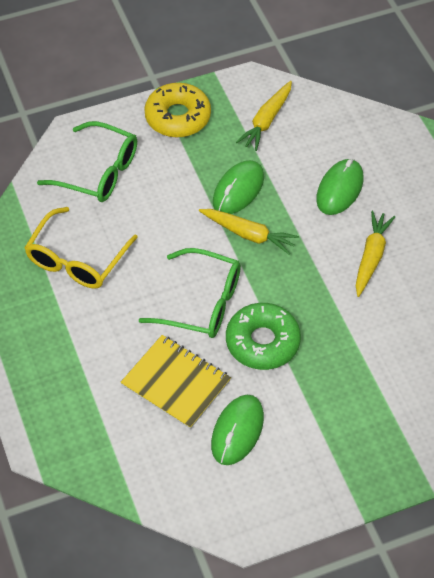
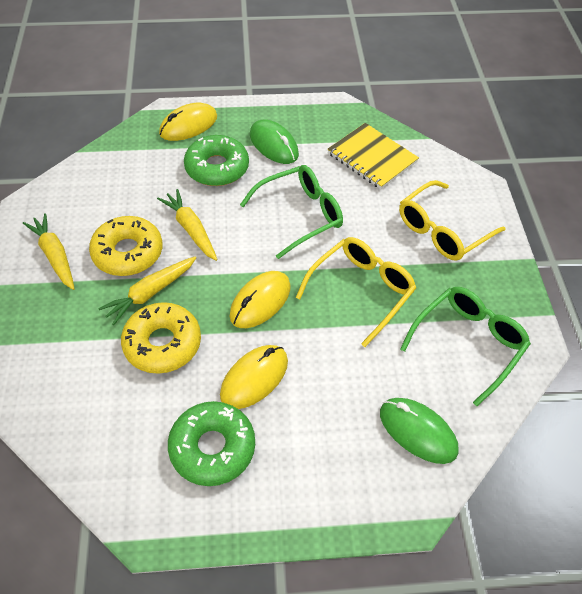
green donut: 1 -> 2
green mouse: 3 -> 2
yellow donut: 1 -> 2
yellow glasses: 1 -> 2
yellow mouse: 0 -> 3

